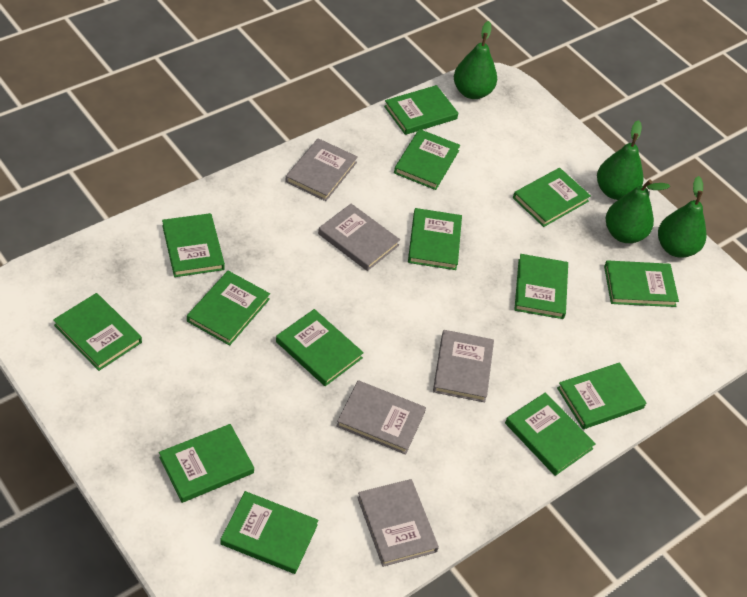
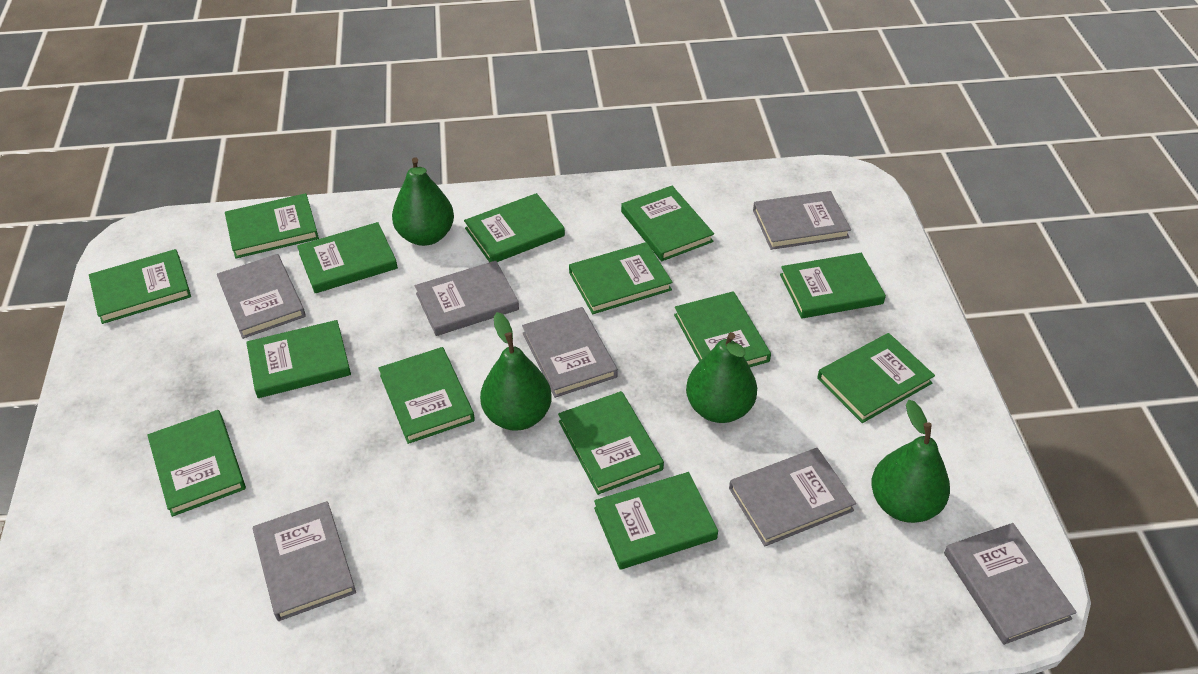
grey book: 5 -> 7

